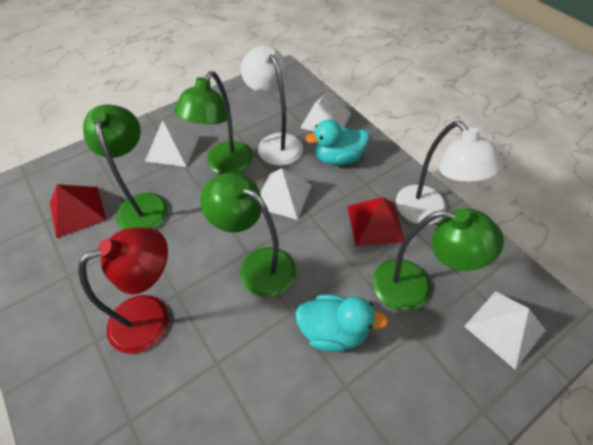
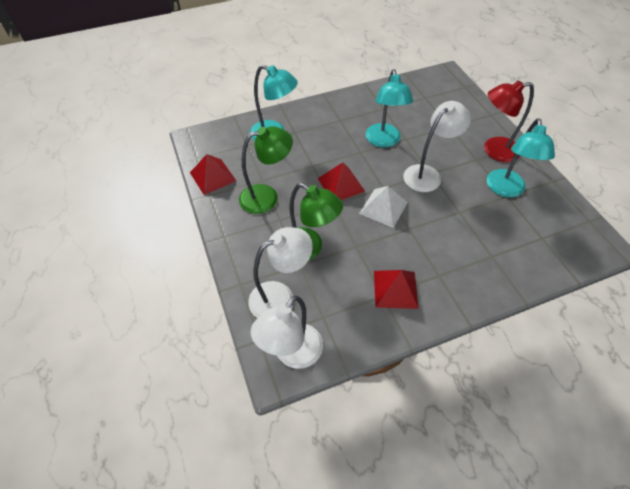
green lamp: 4 -> 2
red pyramid: 2 -> 3
turquoise duck: 2 -> 0
turquoise lamp: 0 -> 3
white lamp: 2 -> 3
white pyramid: 4 -> 1

